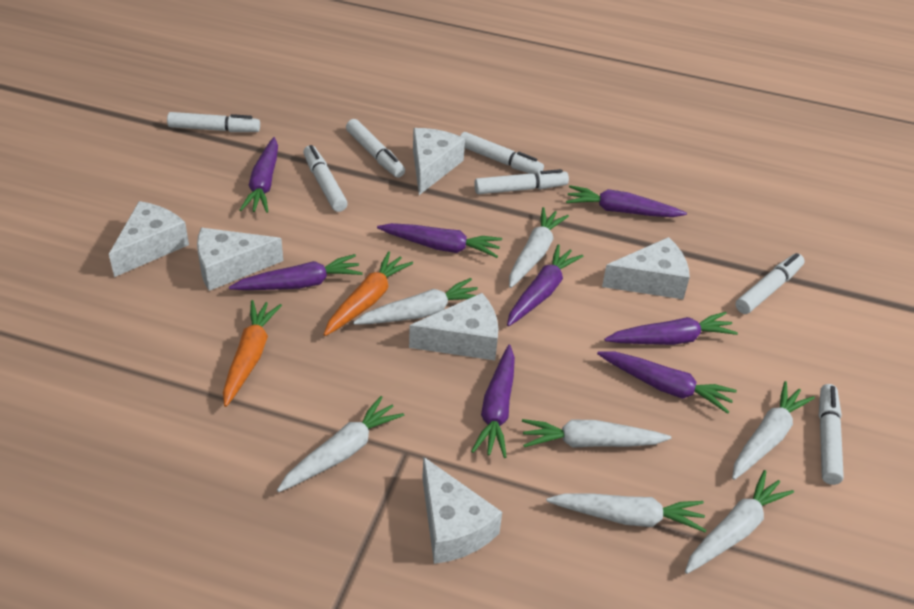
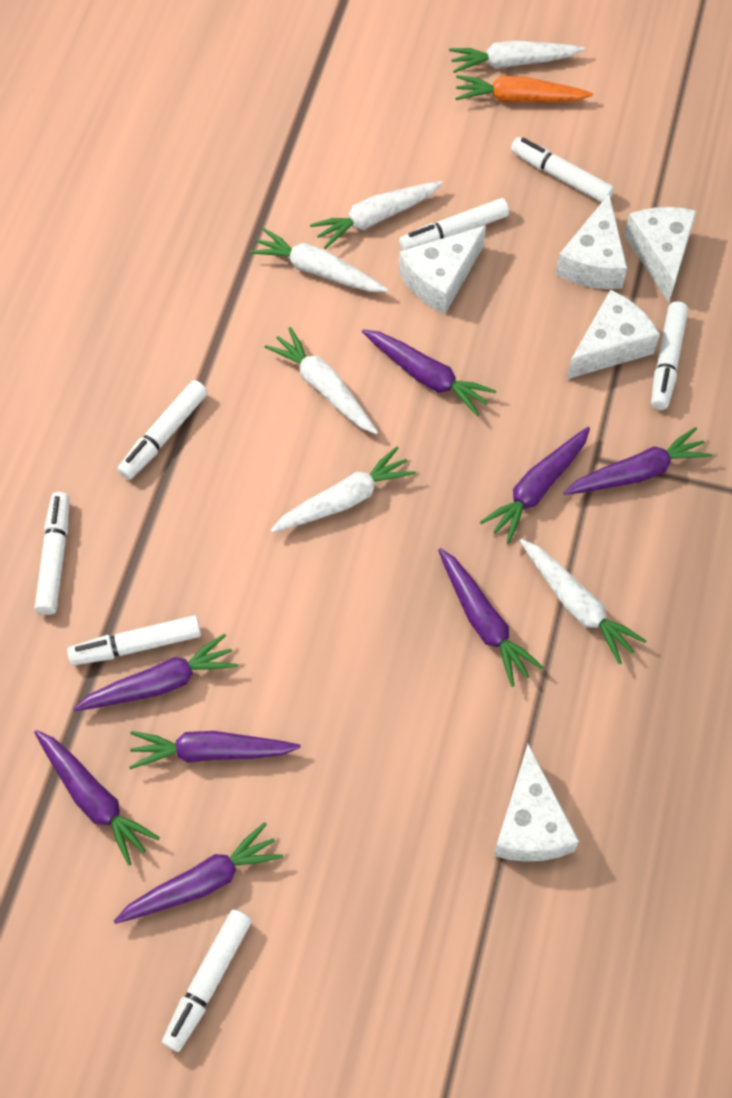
orange carrot: 2 -> 1
white carrot: 7 -> 6
white cheese: 6 -> 5

